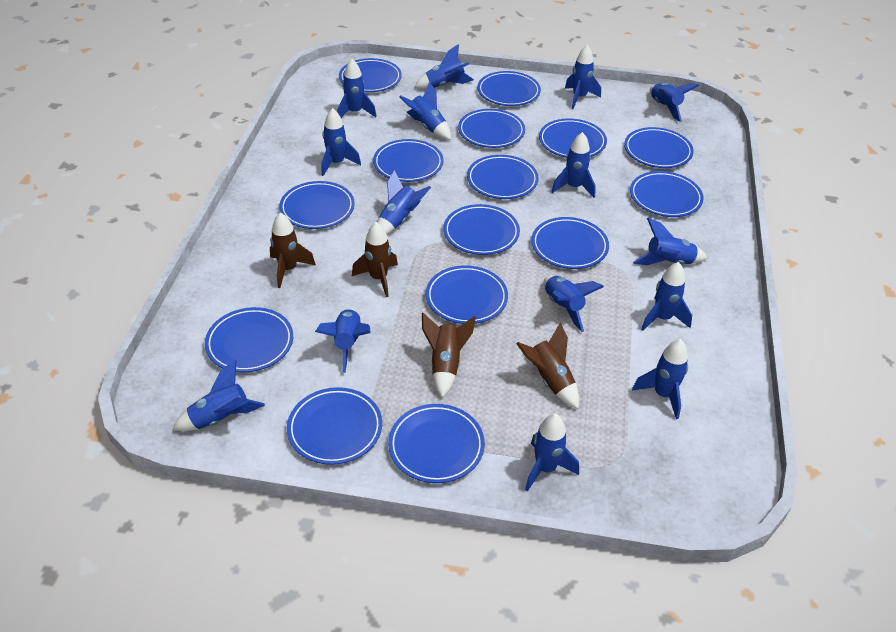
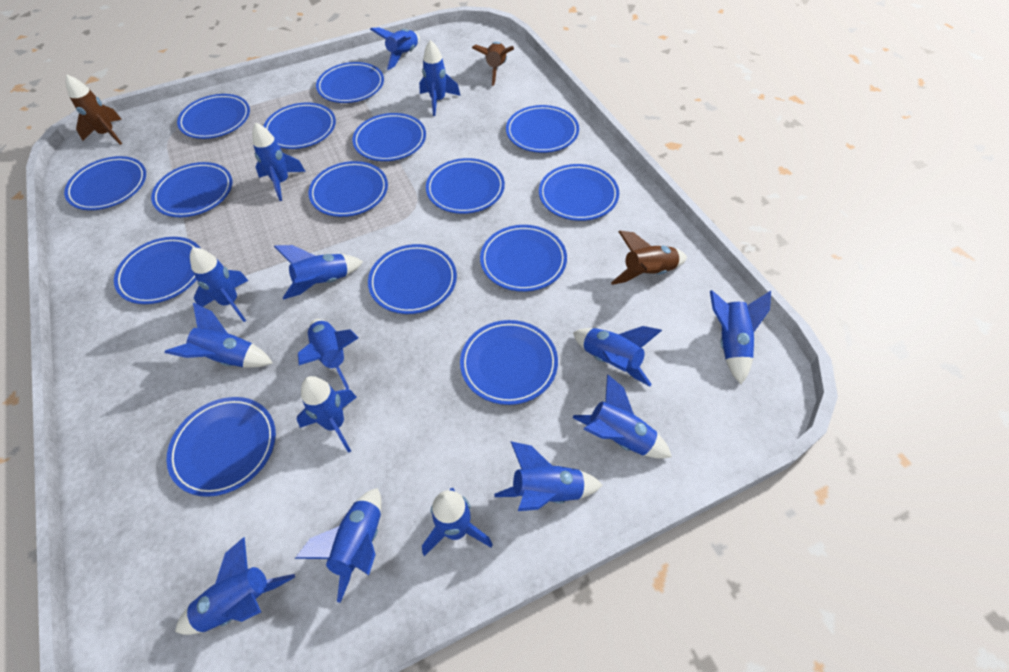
brown rocket: 4 -> 3

